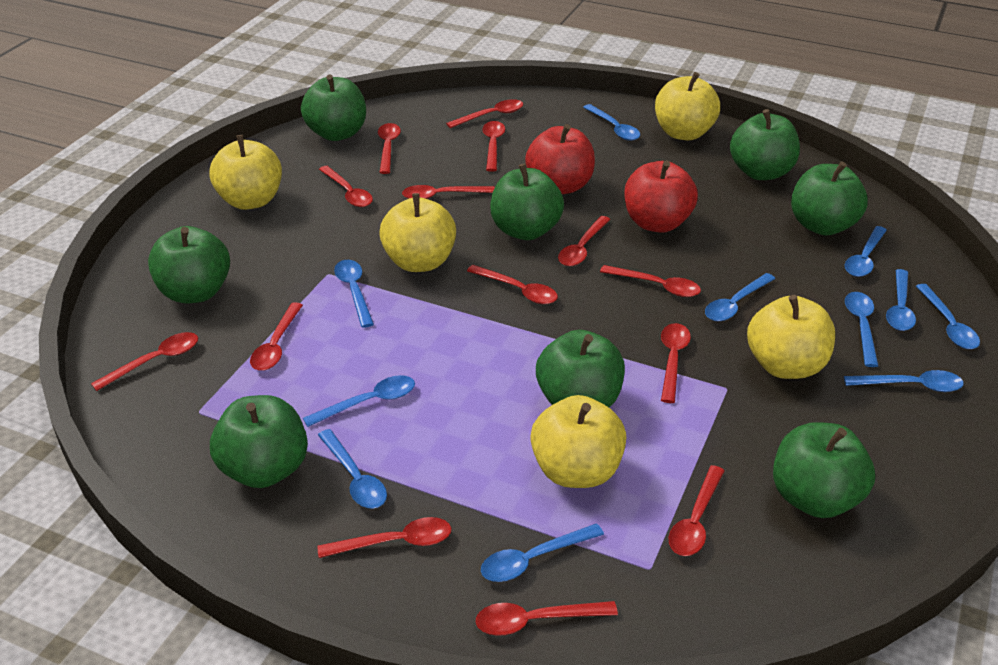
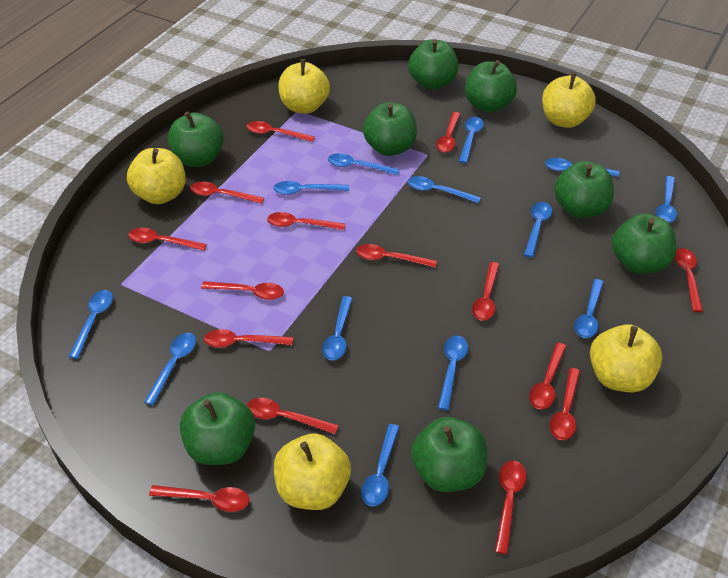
blue spoon: 11 -> 13
red apple: 2 -> 0
red spoon: 14 -> 15

